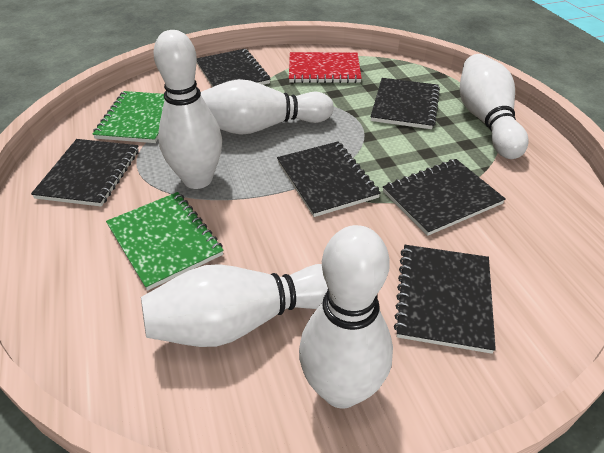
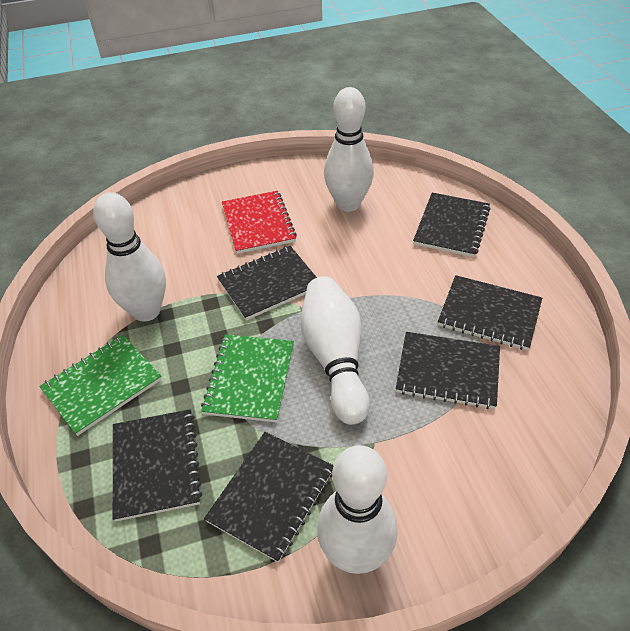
white bowling pin: 5 -> 4

